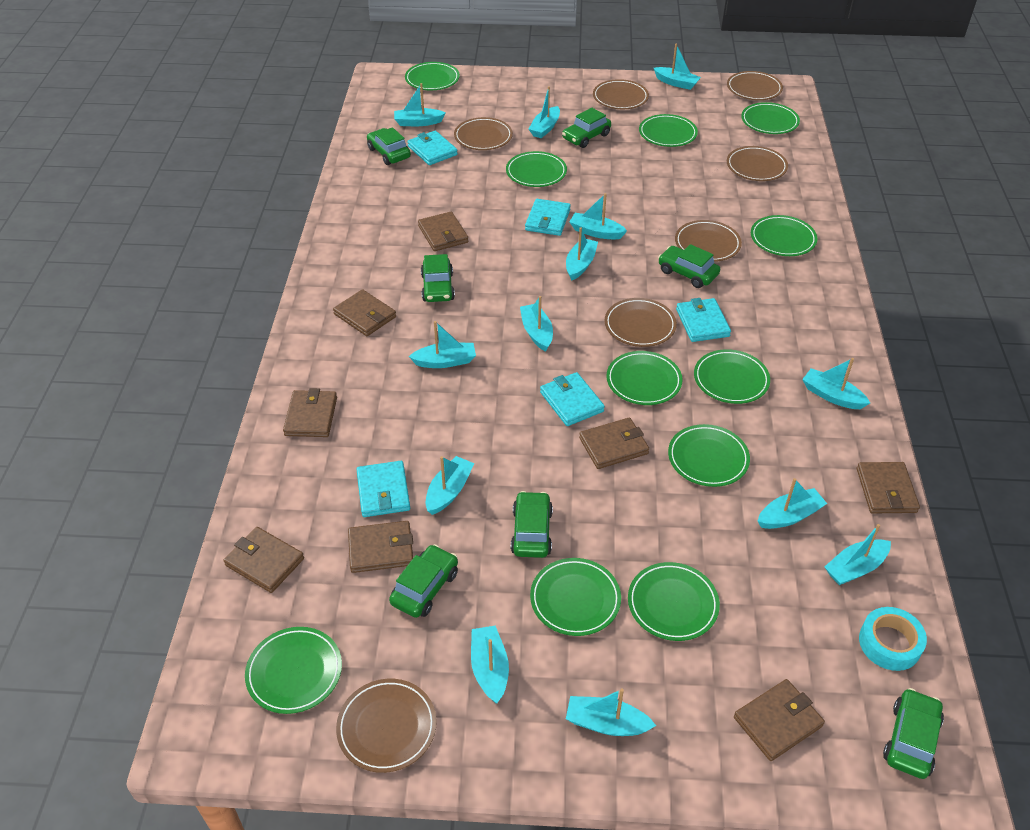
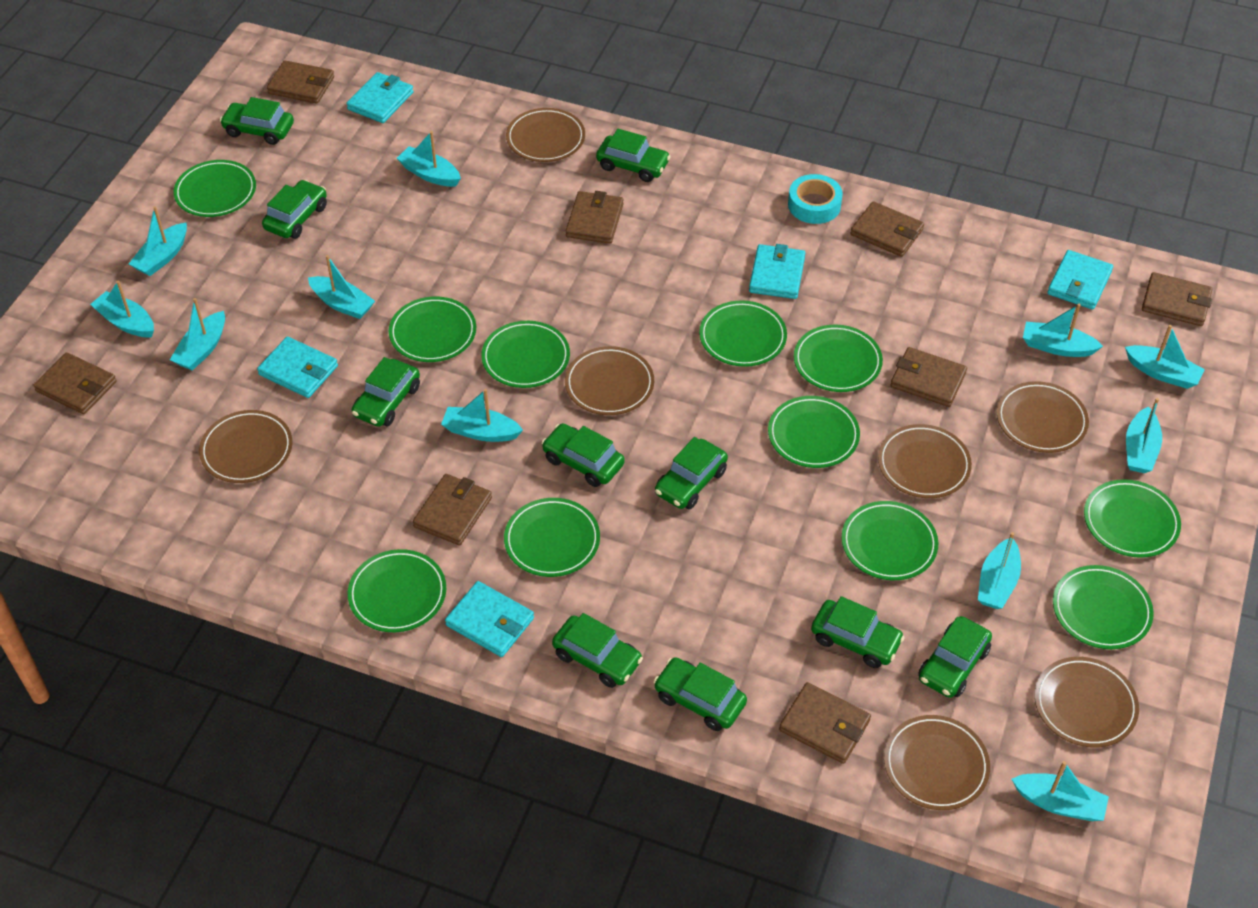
green car: 7 -> 10
turquoise boat: 13 -> 11

